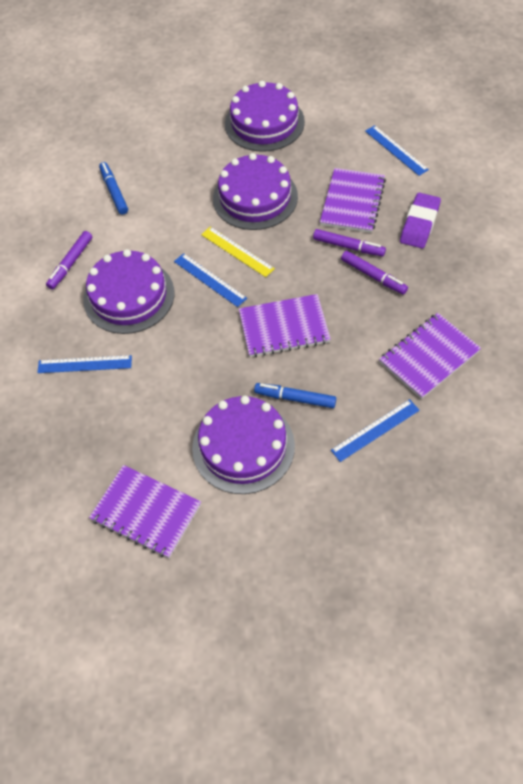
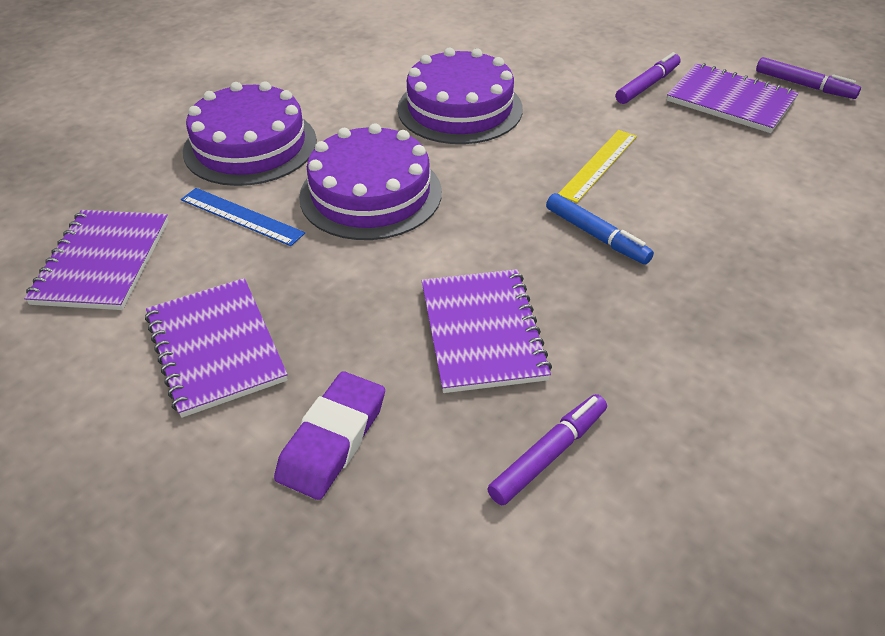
blue marker: 2 -> 1
blue ruler: 4 -> 1
purple cake: 4 -> 3

